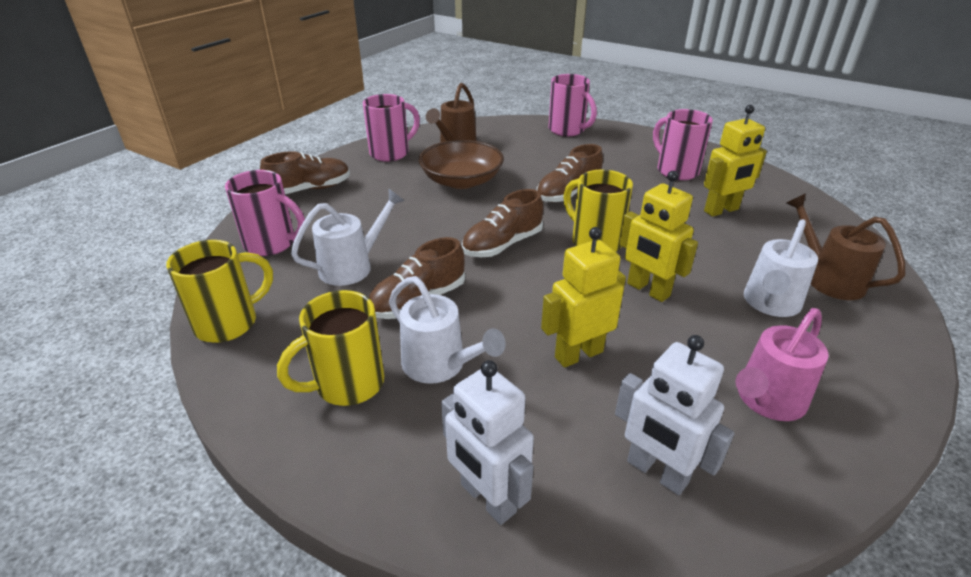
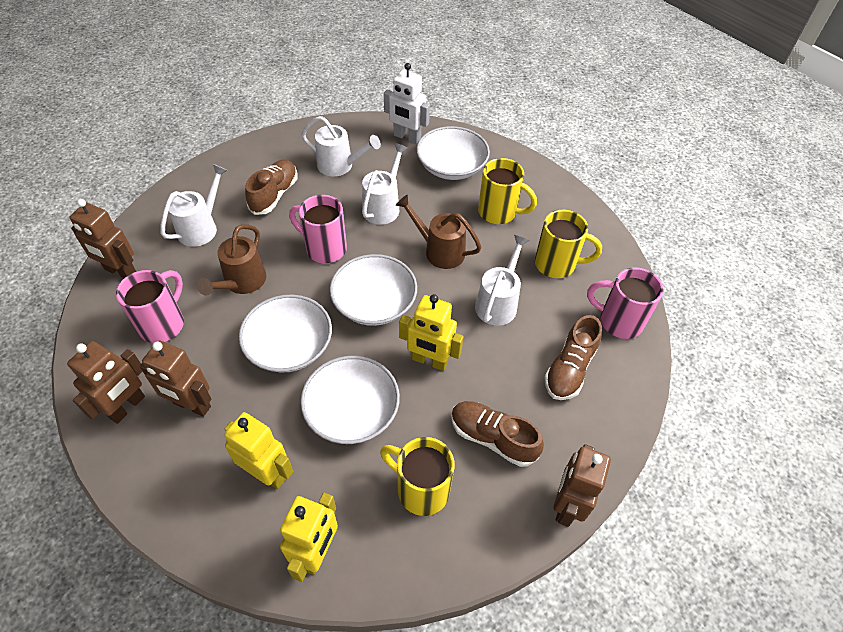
brown bowl: 1 -> 0
brown robot: 0 -> 4
brown shoe: 4 -> 3
pink mug: 4 -> 3
pink watering can: 1 -> 0
white bowl: 0 -> 4
white robot: 2 -> 1
white watering can: 3 -> 4

